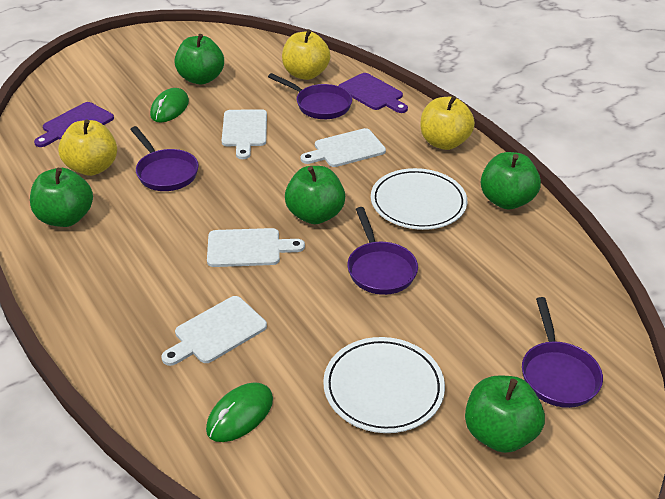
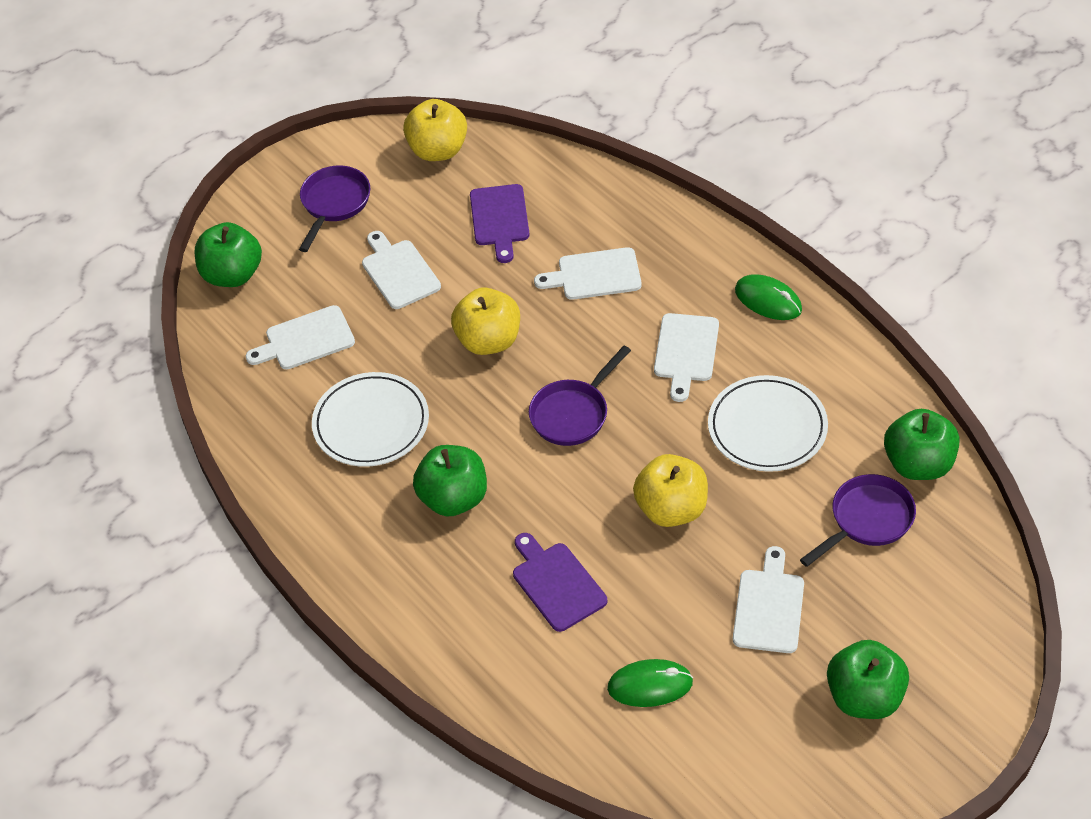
green apple: 5 -> 4
purple pan: 4 -> 3
white cutting board: 4 -> 5

